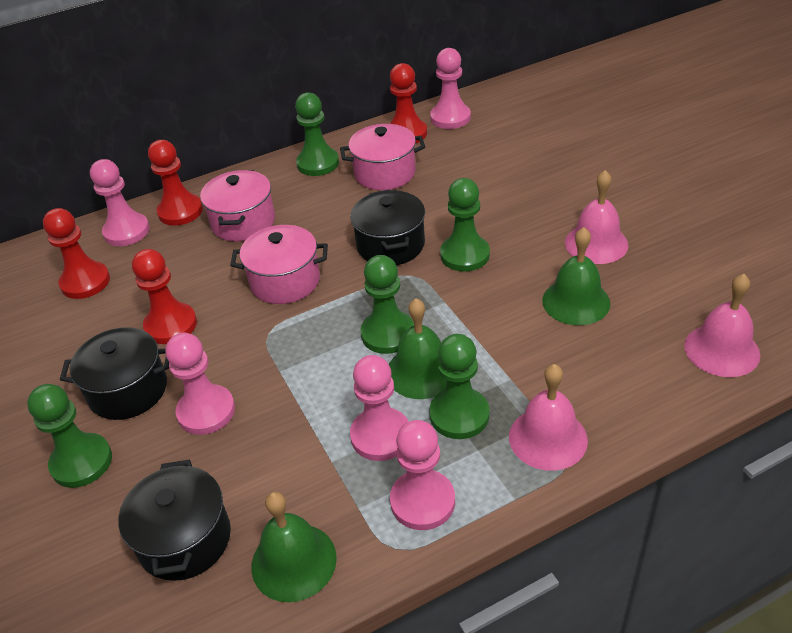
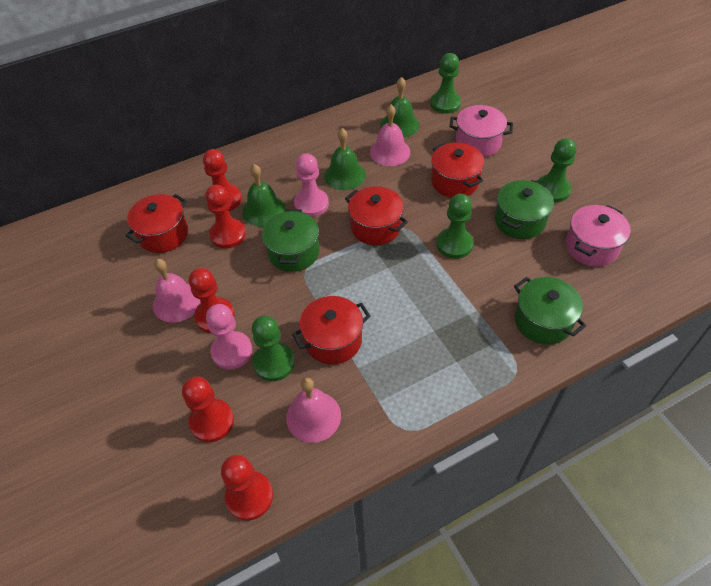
black pot: 3 -> 0
green pawn: 5 -> 4
green pot: 0 -> 3
pink pawn: 5 -> 2
pink pot: 3 -> 2
red pawn: 4 -> 5
red pot: 0 -> 4

